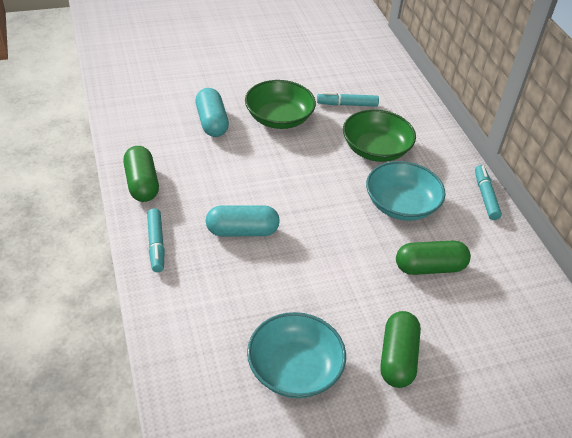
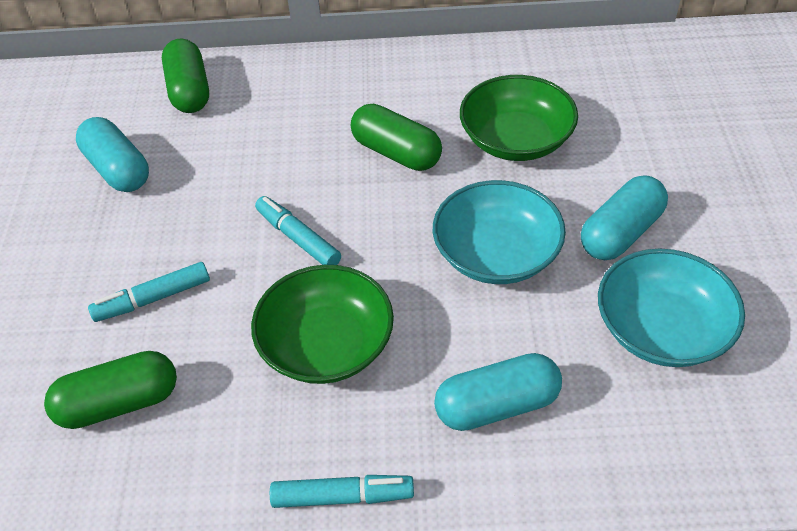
turquoise capsule: 2 -> 3

